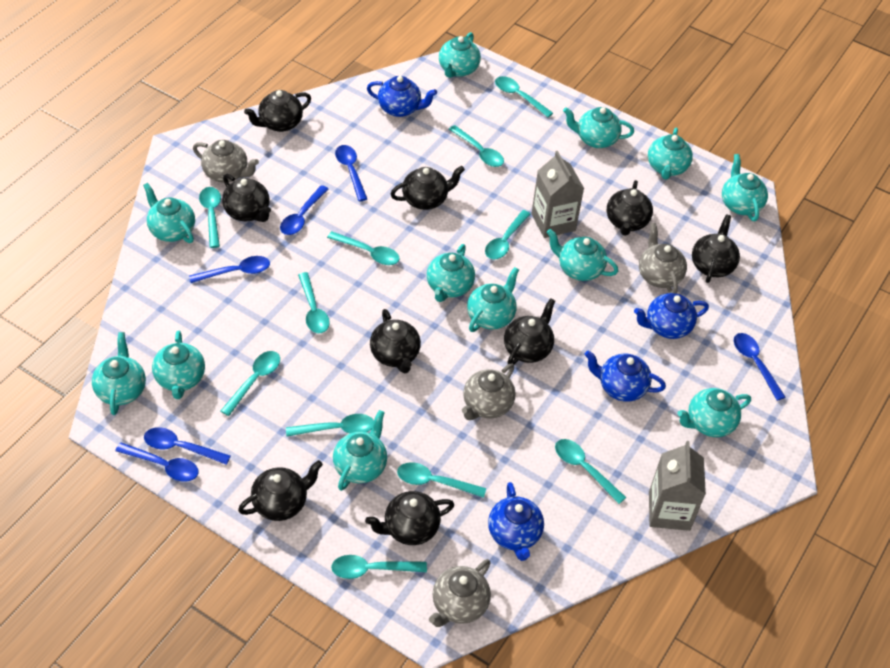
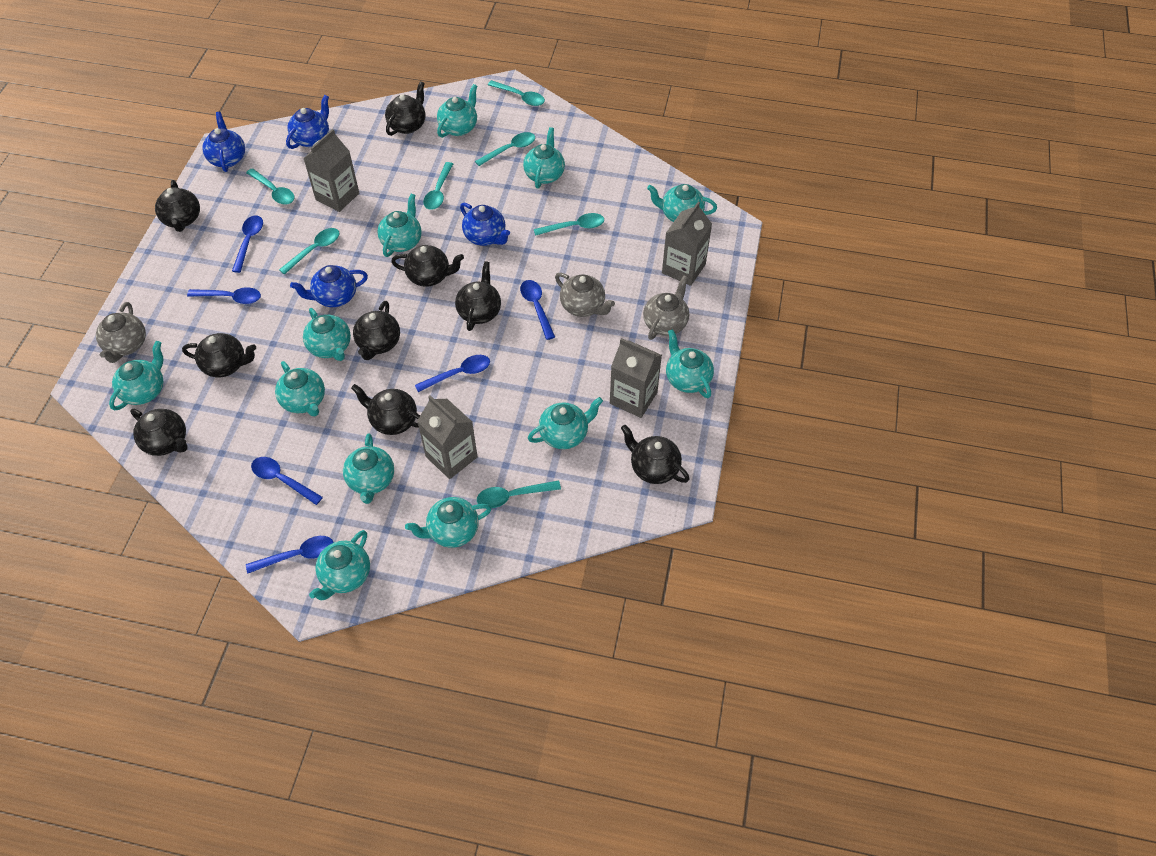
grey carton: 2 -> 4
grey teapot: 4 -> 3
turquoise spoon: 11 -> 7

